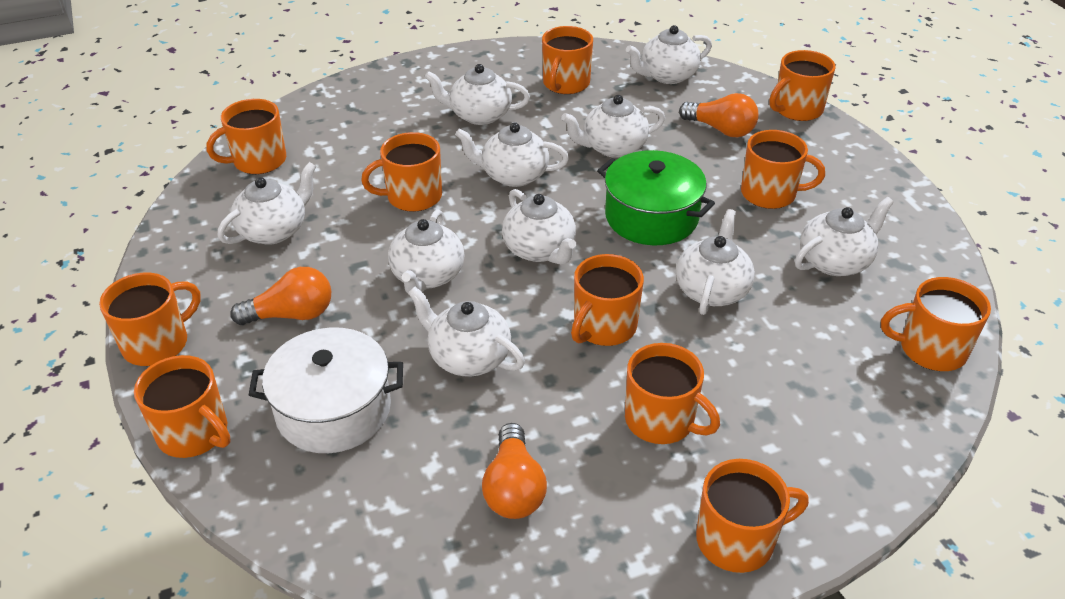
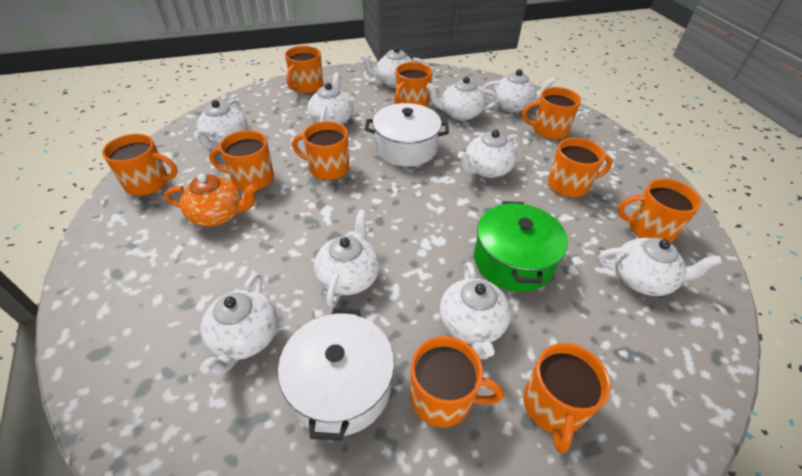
orange light bulb: 3 -> 0
orange mug: 11 -> 10
orange teapot: 0 -> 1
white pot: 1 -> 2

